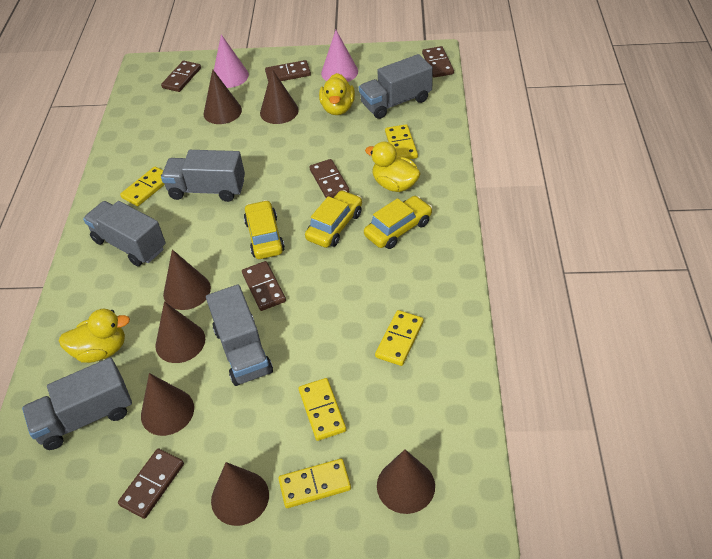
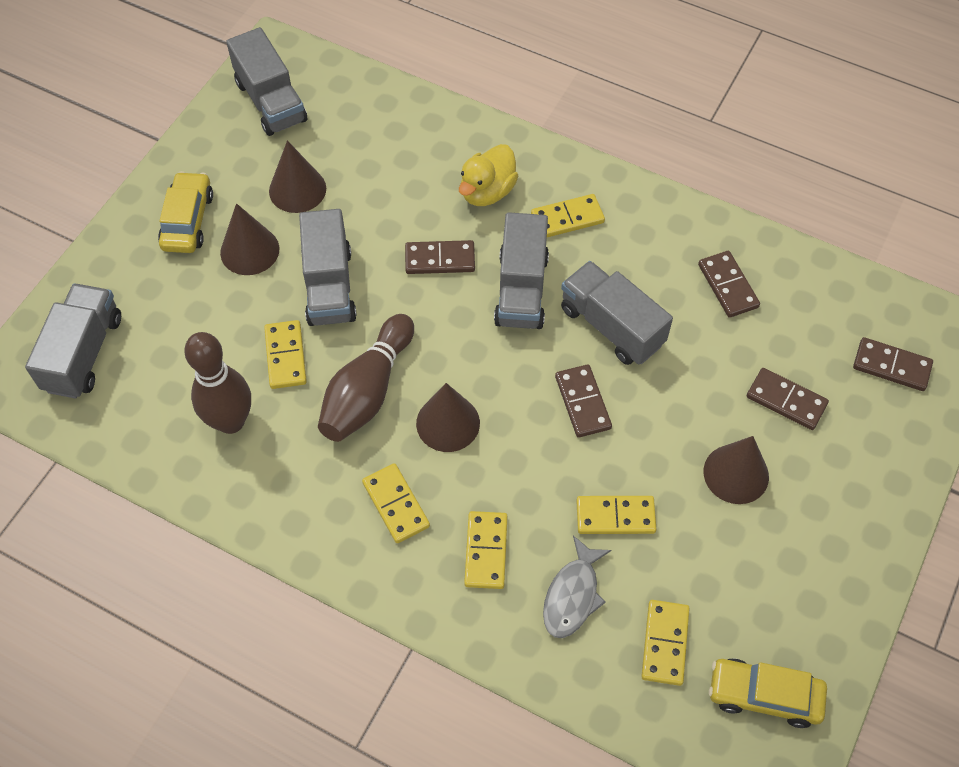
brown bowling pin: 0 -> 2
brown cone: 7 -> 4
brown domino: 6 -> 5
grey fish: 0 -> 1
pink cone: 2 -> 0
yellow car: 3 -> 2
yellow domino: 5 -> 6
yellow duck: 3 -> 1

